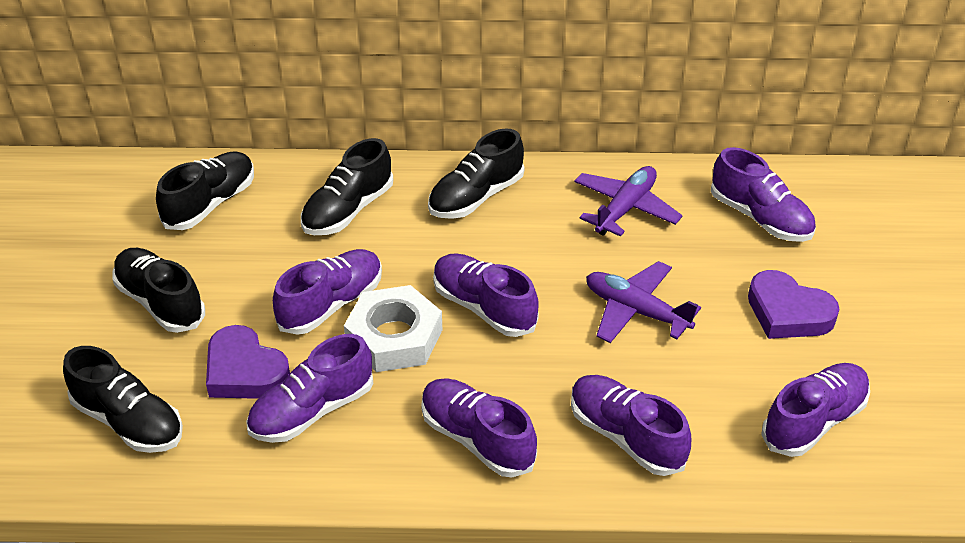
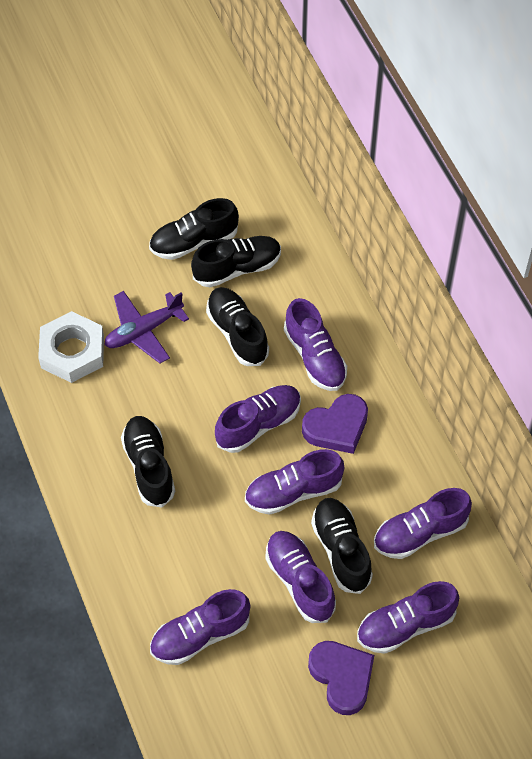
purple plane: 2 -> 1

